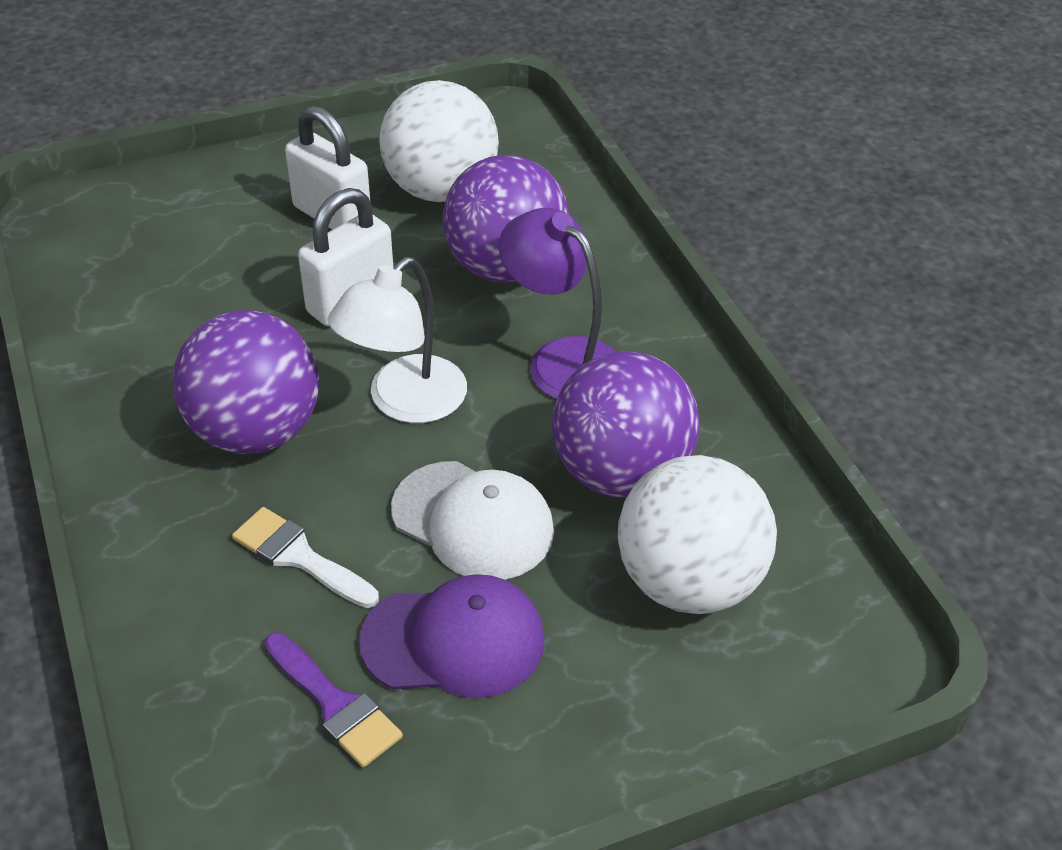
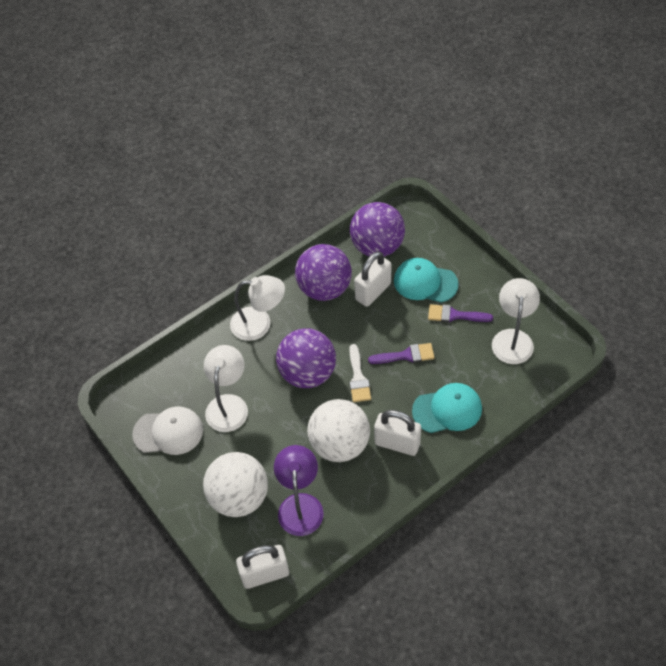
purple brush: 1 -> 2
purple cap: 1 -> 0
turquoise cap: 0 -> 2
white lamp: 1 -> 3
white padlock: 2 -> 3

